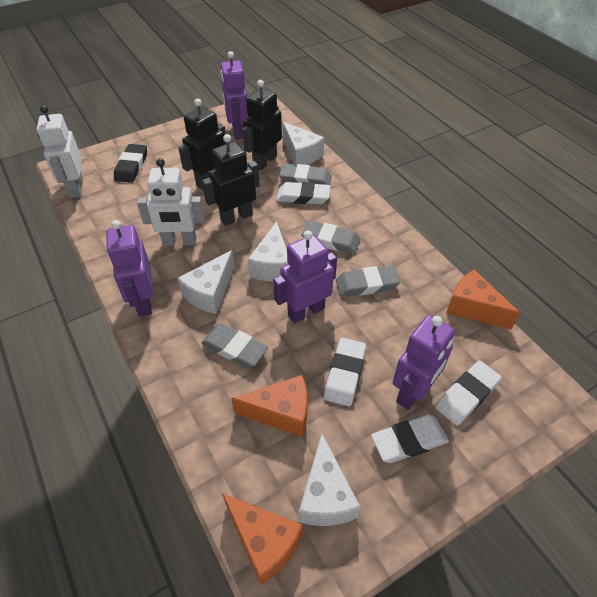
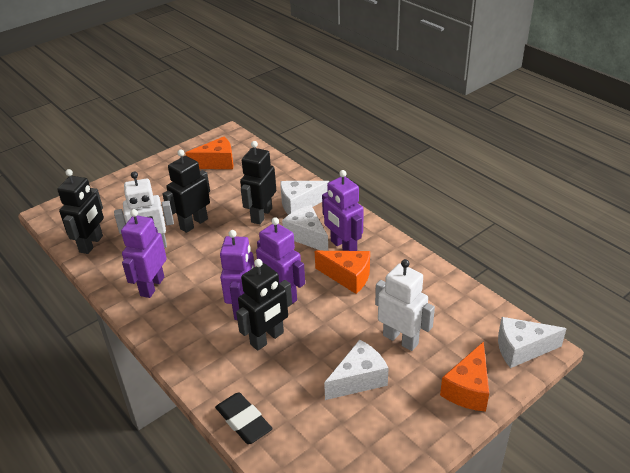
black robot: 3 -> 4
grey eraser: 4 -> 0
white eraser: 4 -> 0

